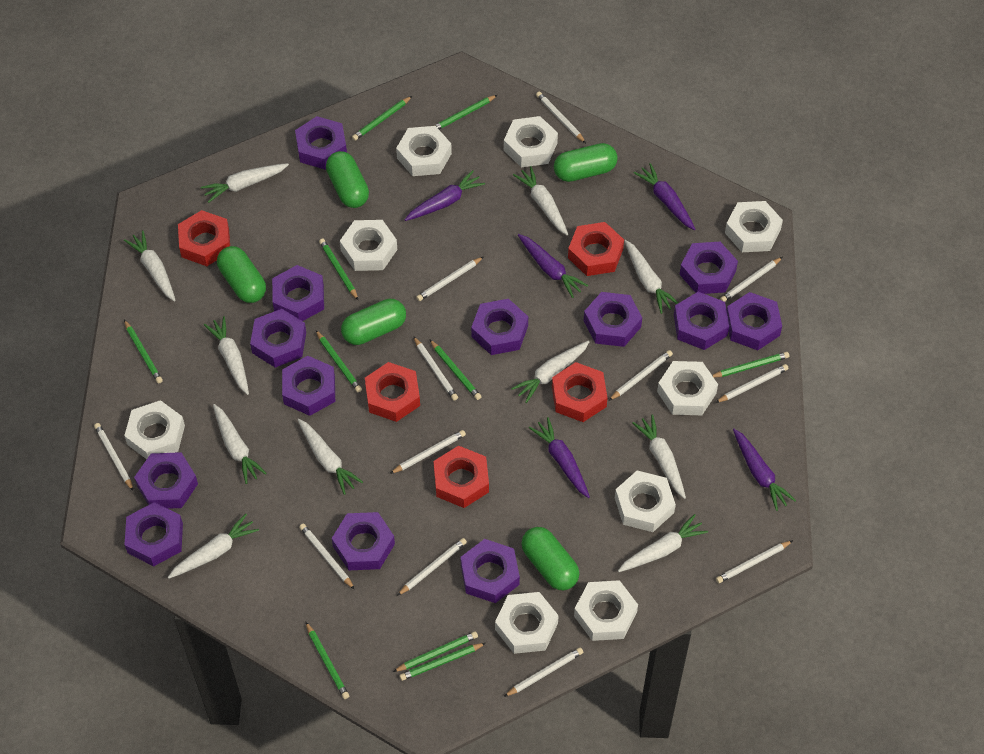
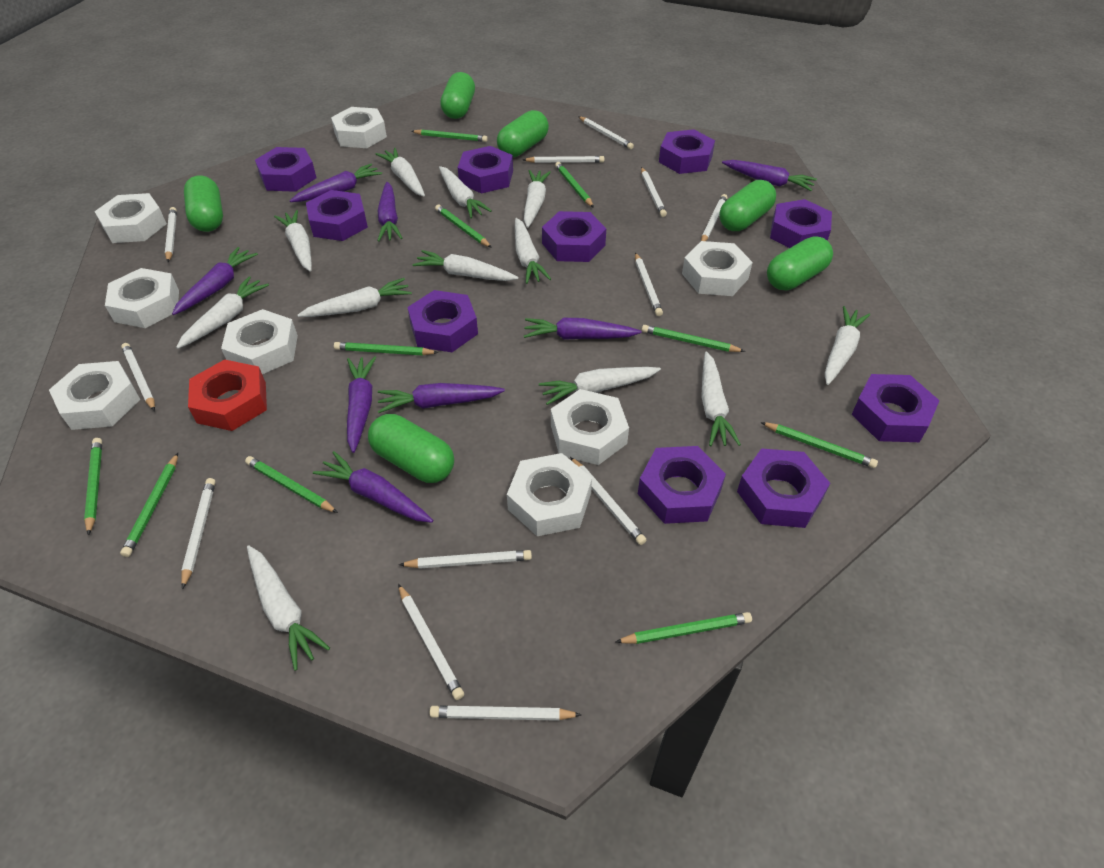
green capsule: 5 -> 6
purple carrot: 5 -> 8
purple nut: 13 -> 10
red nut: 5 -> 1
white carrot: 11 -> 12
white nut: 9 -> 8

